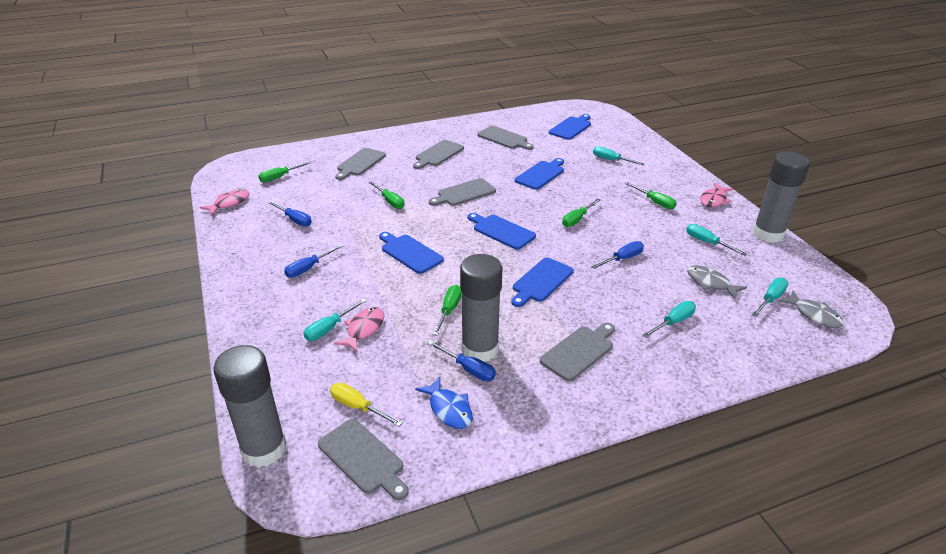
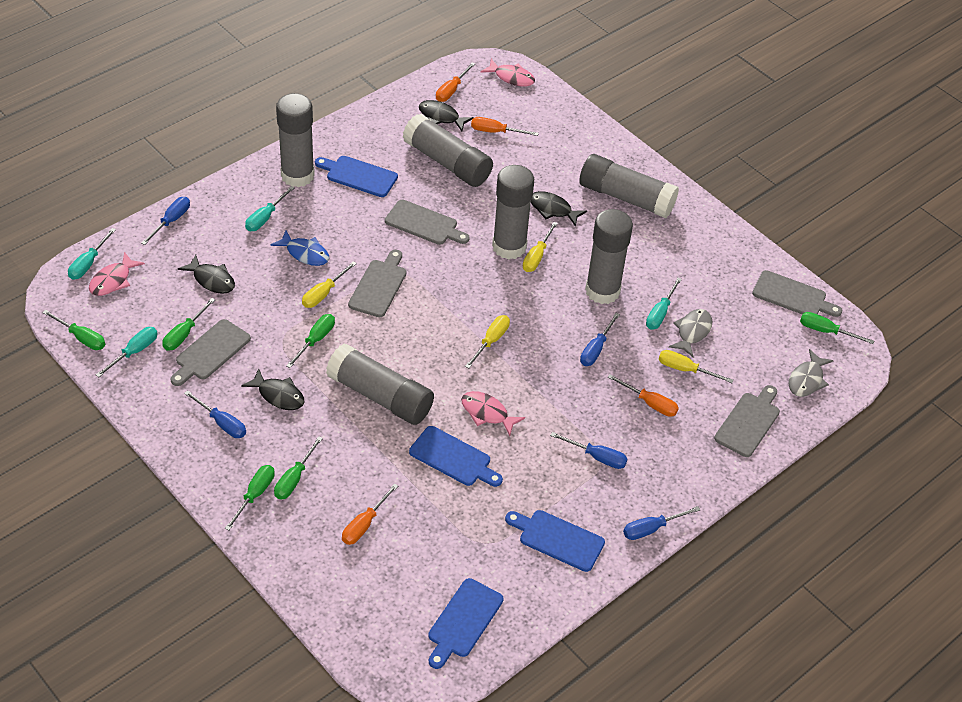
black fish: 0 -> 4
blue cutting board: 5 -> 4
blue screwdriver: 4 -> 5
green screwdriver: 5 -> 6
grey cutting board: 6 -> 5
grey glue stick: 3 -> 6
orange screwdriver: 0 -> 4
turquoise screwdriver: 5 -> 4
yellow screwdriver: 1 -> 4

